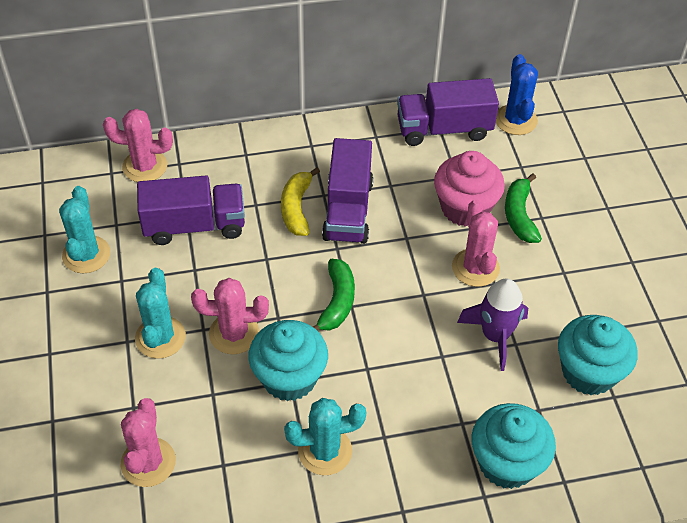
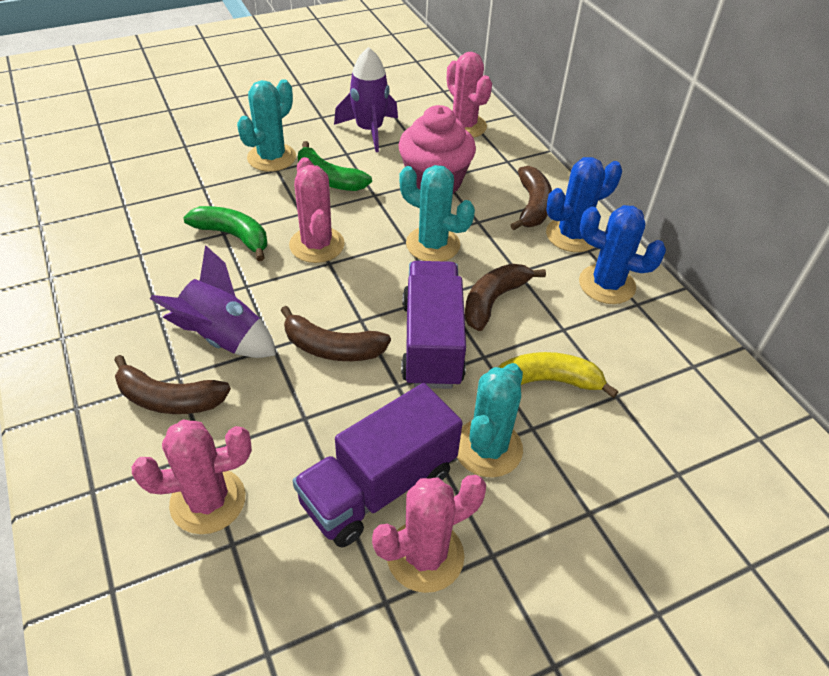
blue cactus: 1 -> 2
brown banana: 0 -> 4
purple rocket: 1 -> 2
purple truck: 3 -> 2
turquoise cupcake: 3 -> 0

